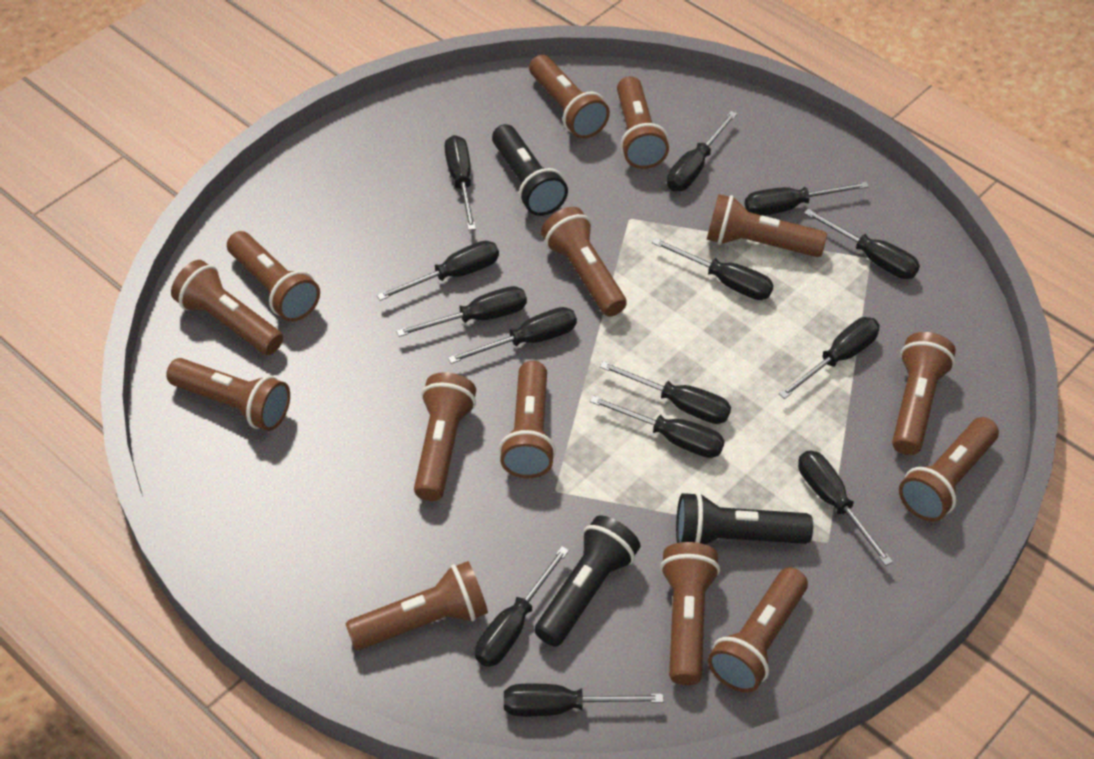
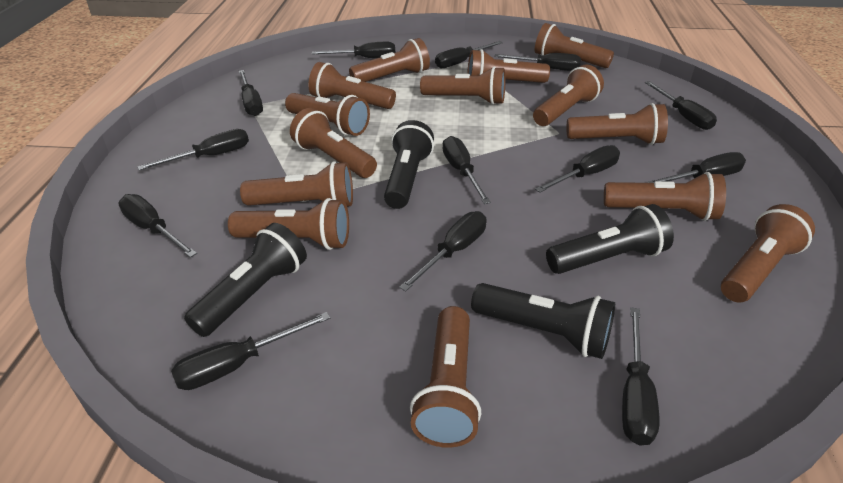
black flashlight: 3 -> 4
black screwdriver: 14 -> 13

